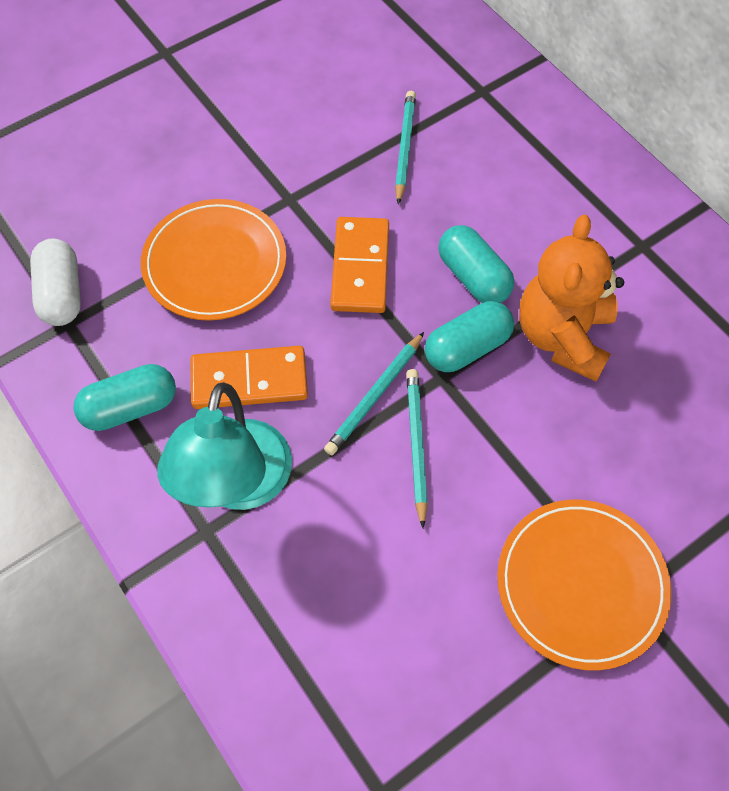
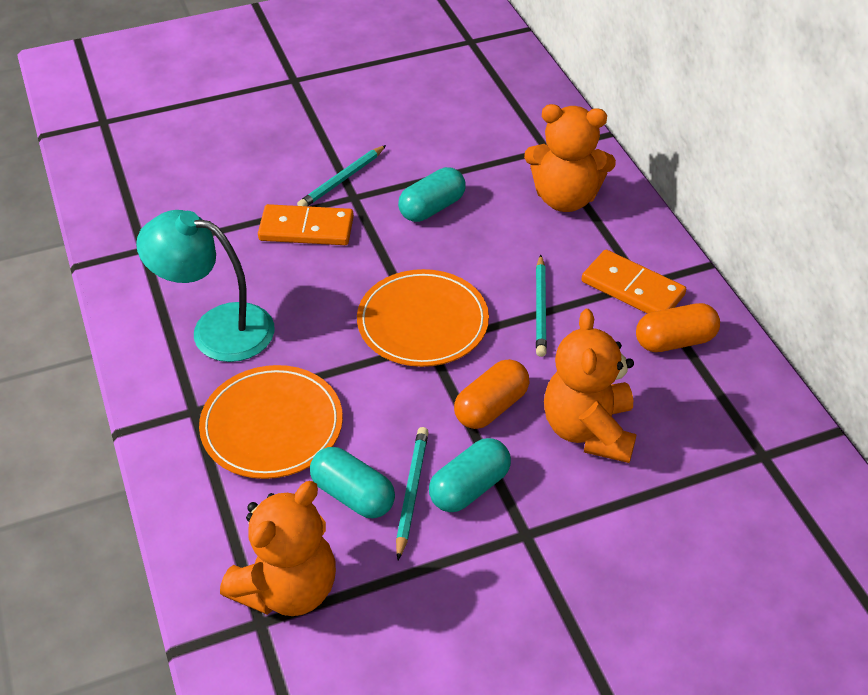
orange capsule: 0 -> 2
orange teddy bear: 1 -> 3
white capsule: 1 -> 0

